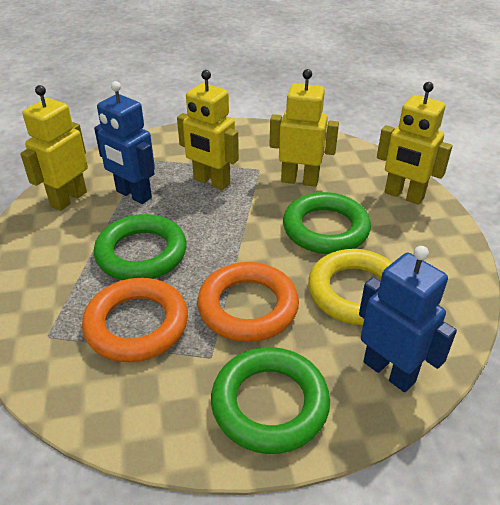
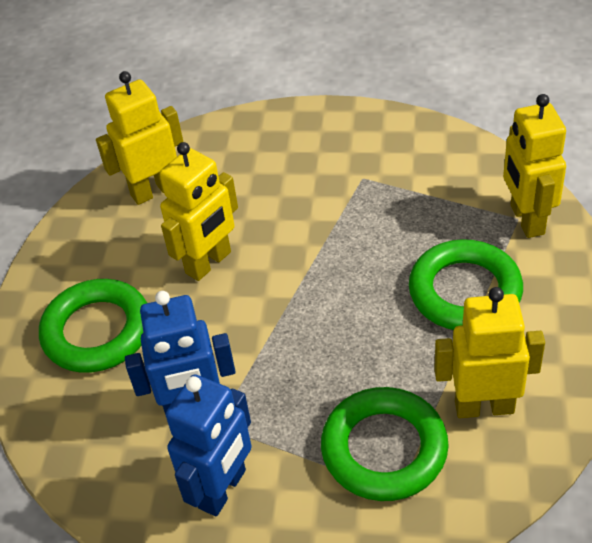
orange ring: 2 -> 0
yellow ring: 1 -> 0

